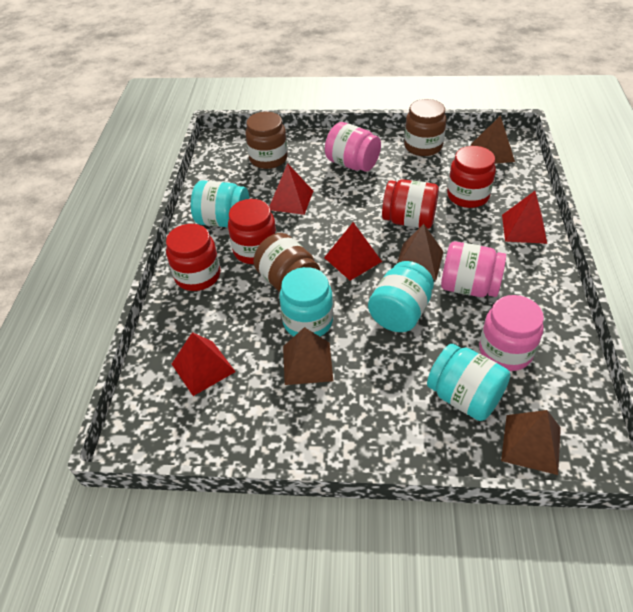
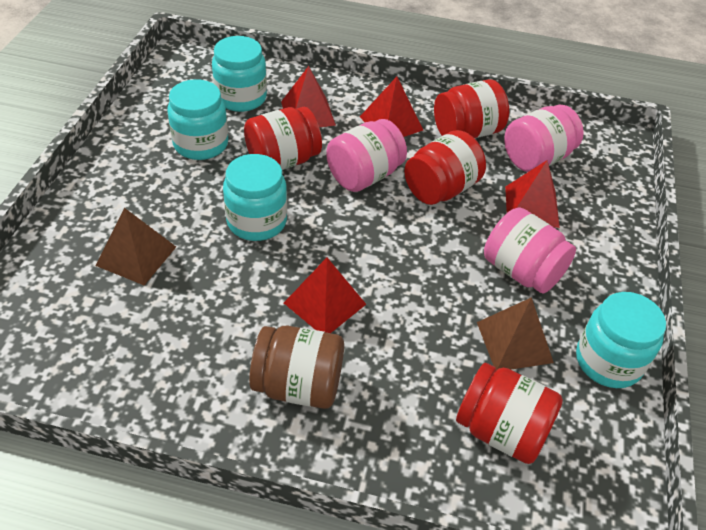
brown jar: 3 -> 1
brown pyramid: 4 -> 2

